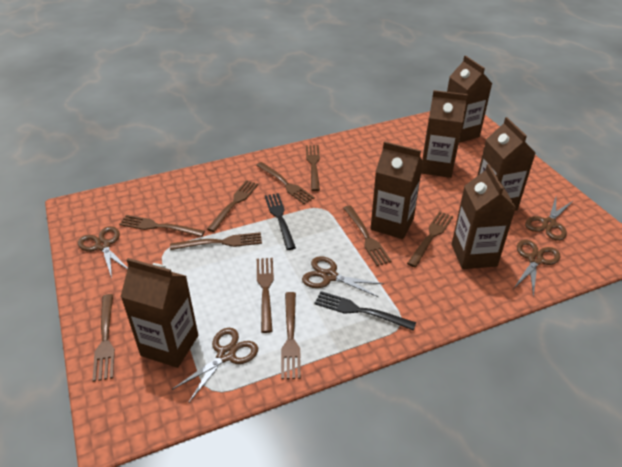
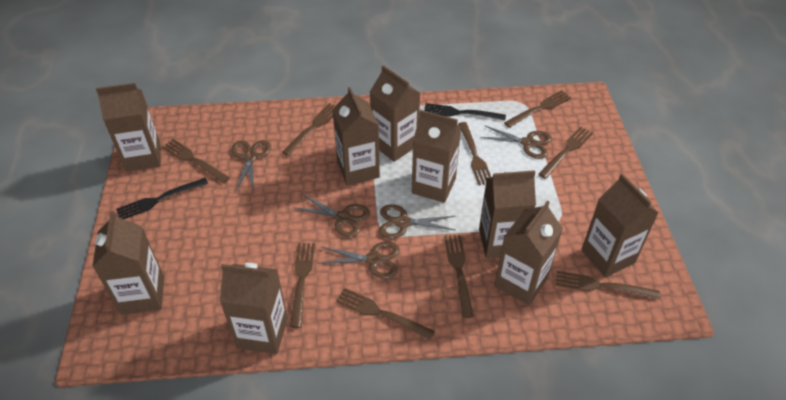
brown carton: 6 -> 9
brown fork: 10 -> 9

